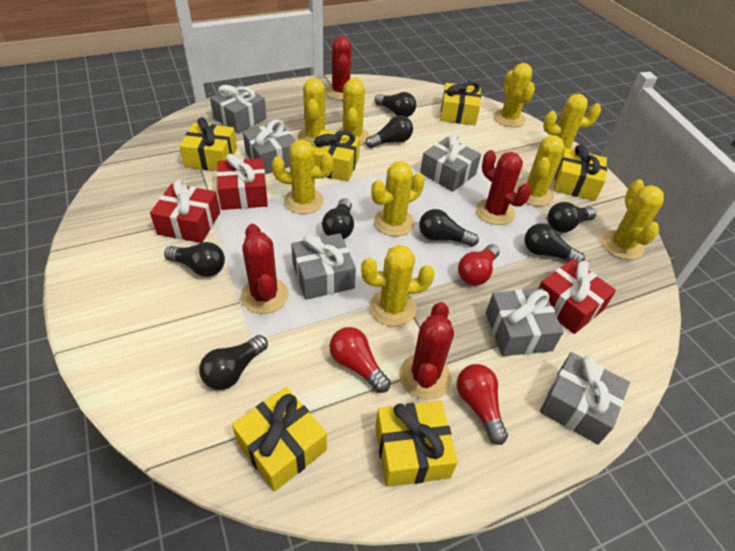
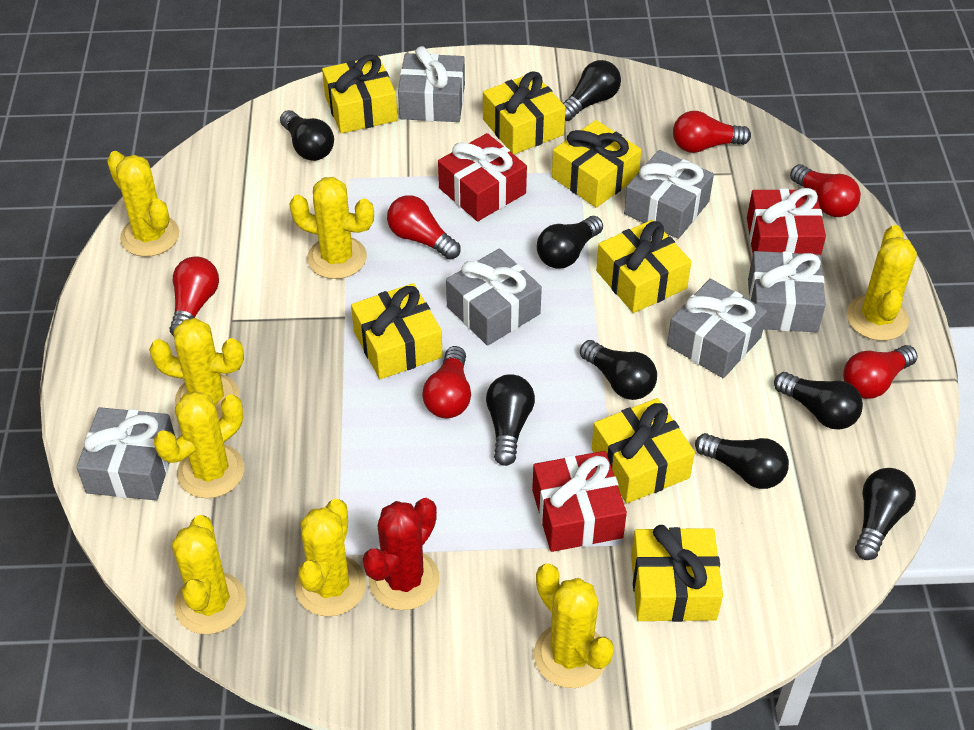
red cactus: 4 -> 1
red light bulb: 3 -> 6
yellow cactus: 9 -> 8
yellow gift: 6 -> 7

